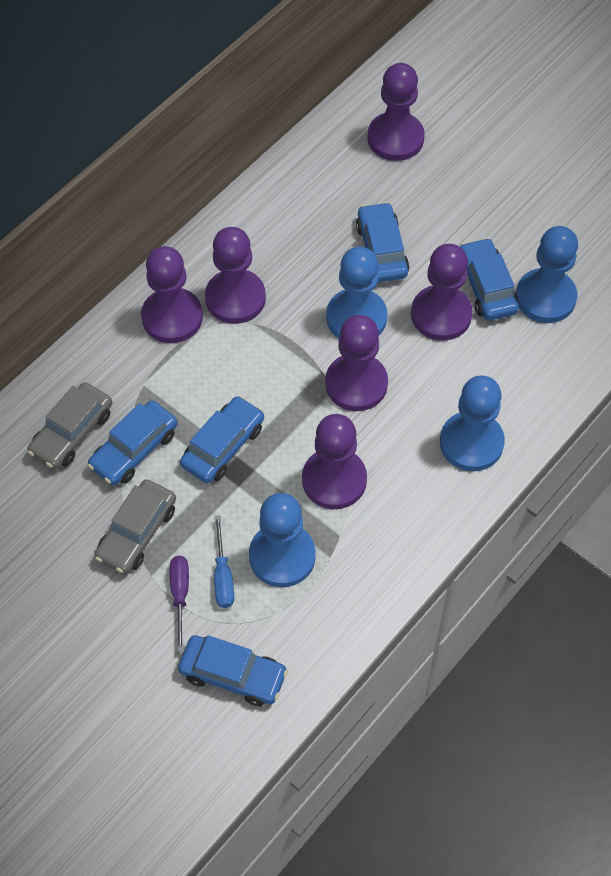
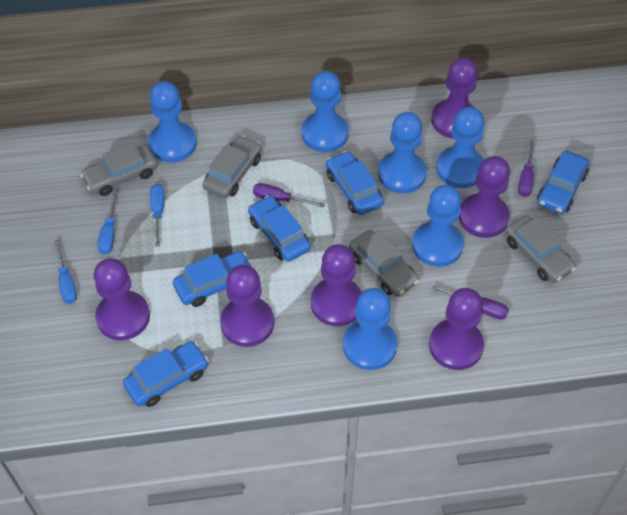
blue pawn: 4 -> 6
blue screwdriver: 1 -> 3
grey car: 2 -> 4
purple screwdriver: 1 -> 3

